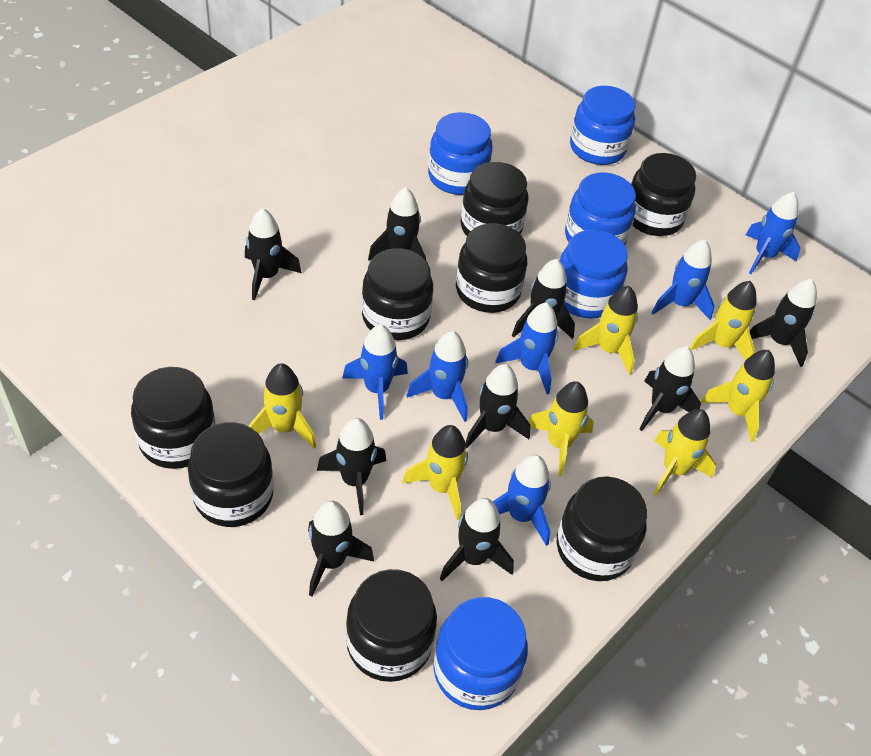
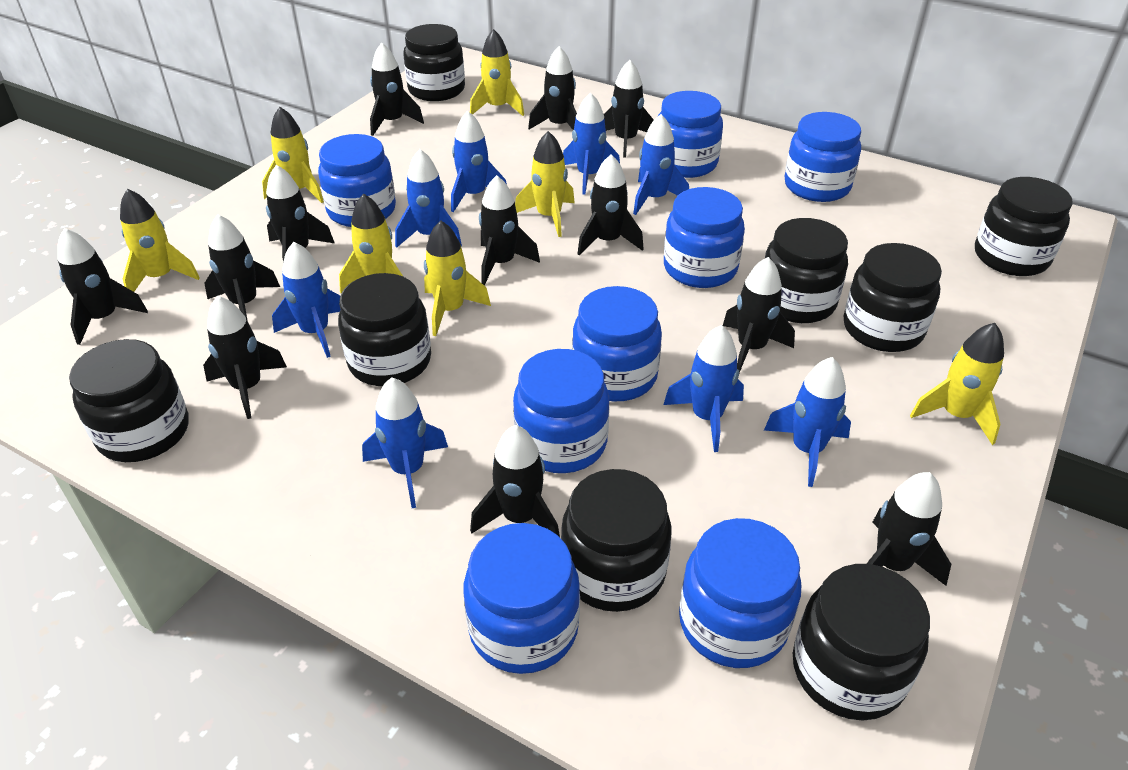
black rocket: 9 -> 12
blue jar: 5 -> 8
blue rocket: 6 -> 8

